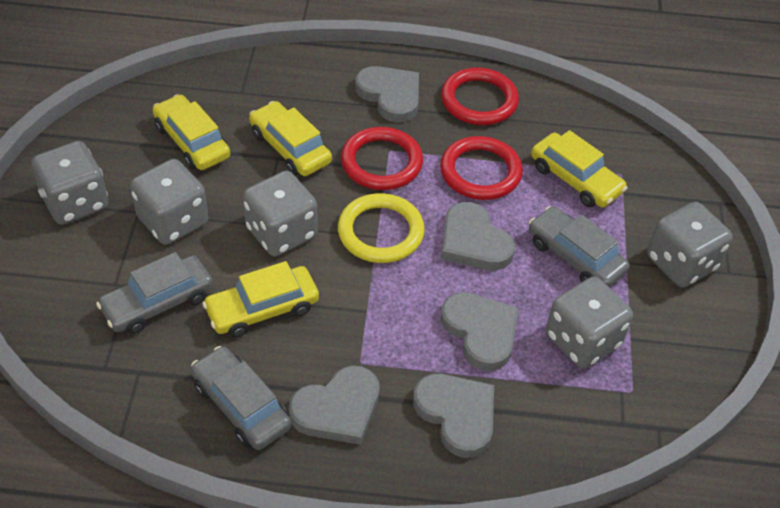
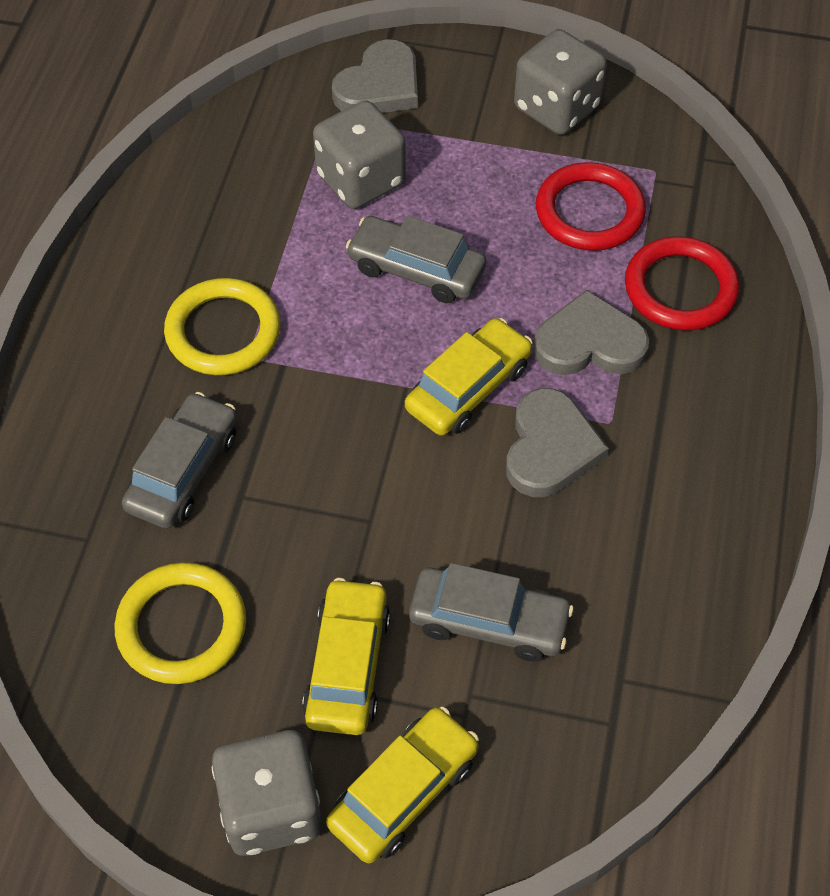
grey dice: 5 -> 3
grey heart: 5 -> 3
red ring: 3 -> 2
yellow car: 4 -> 3
yellow ring: 1 -> 2

